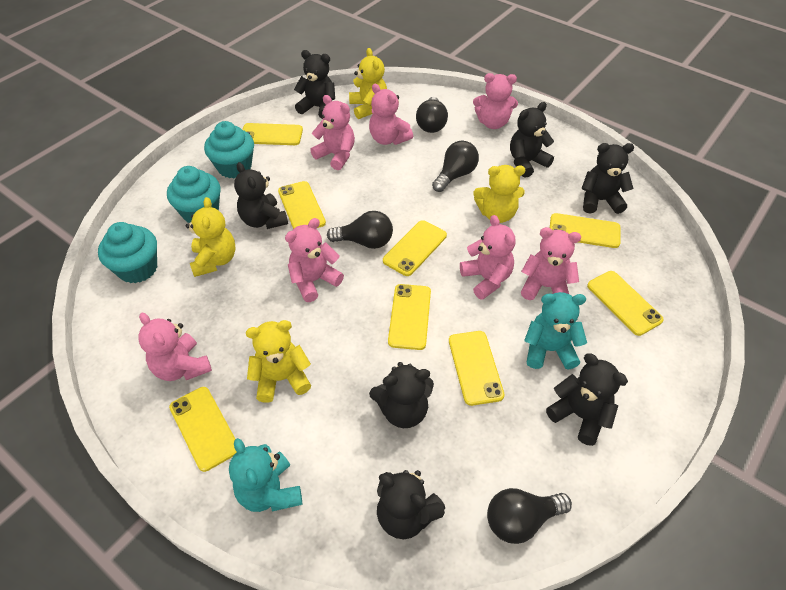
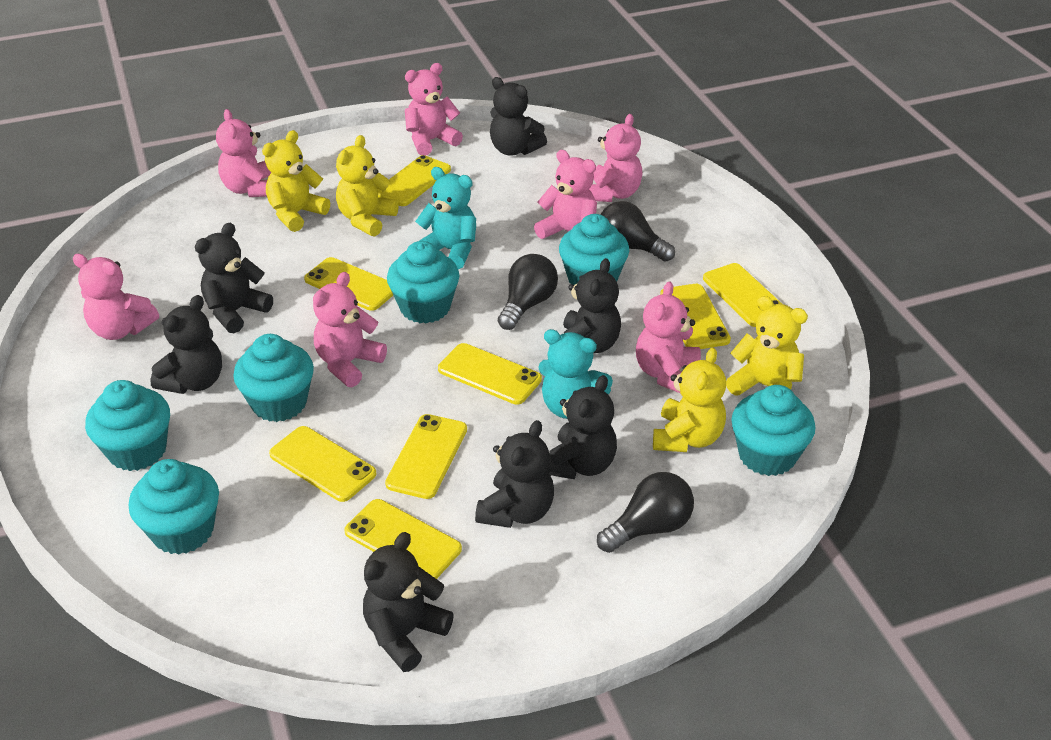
black light bulb: 4 -> 3
turquoise cupcake: 3 -> 6

